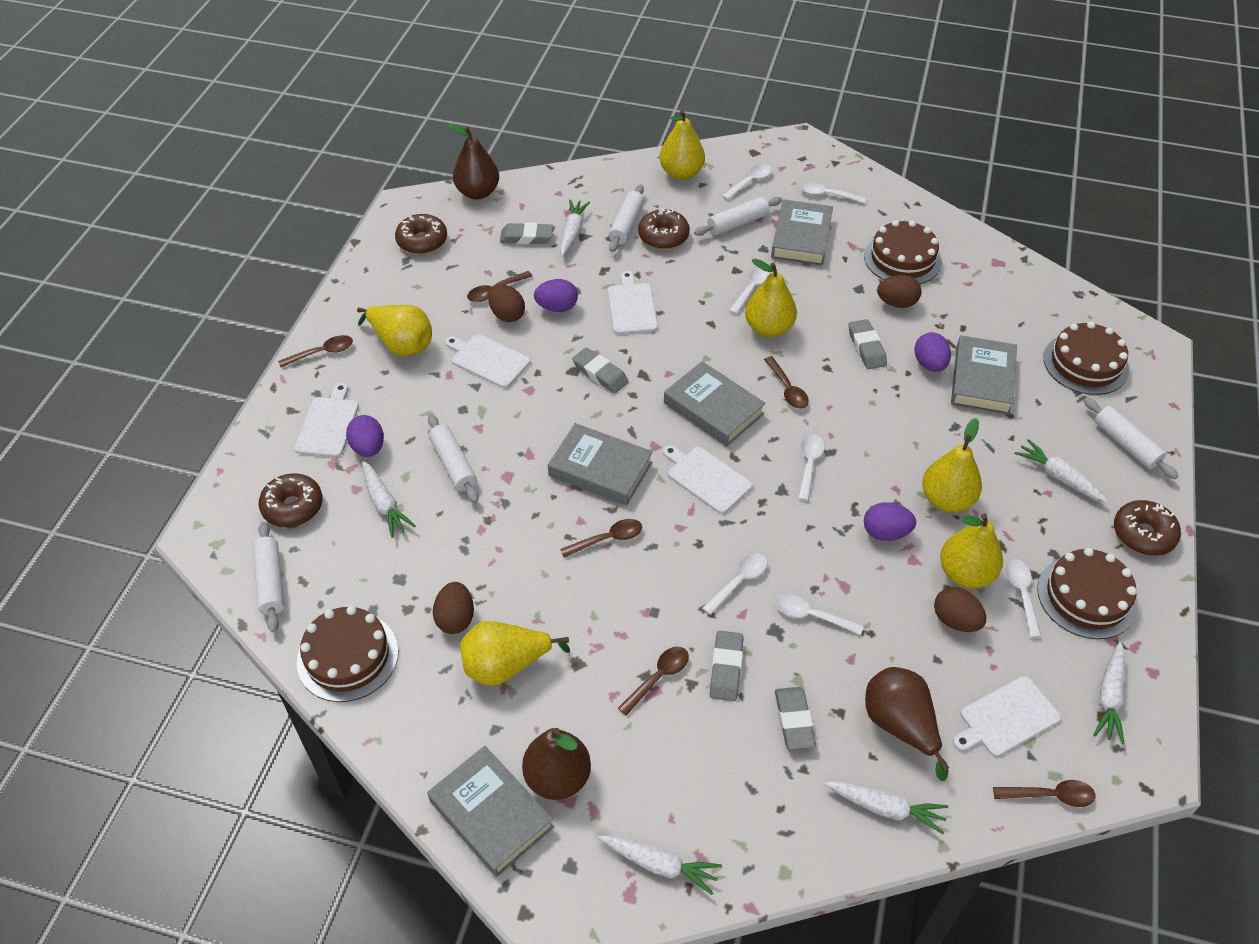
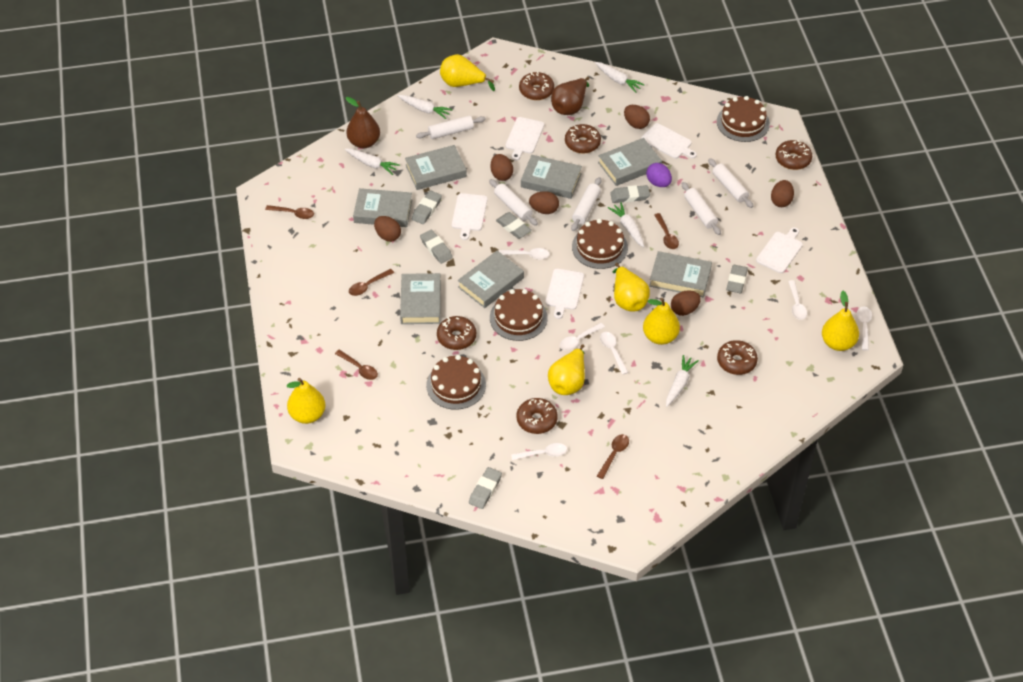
brown donut: 4 -> 6
brown egg: 4 -> 6
brown pear: 3 -> 2
brown spoon: 6 -> 5
grey book: 5 -> 7
grey eraser: 5 -> 6
purple egg: 4 -> 1
white carrot: 6 -> 5
white spoon: 7 -> 6

